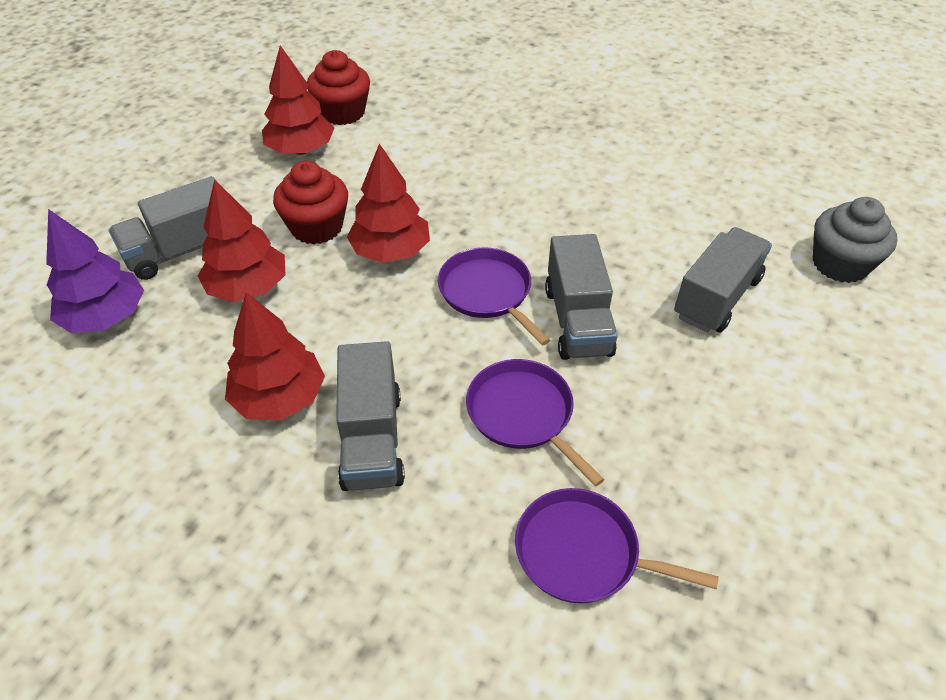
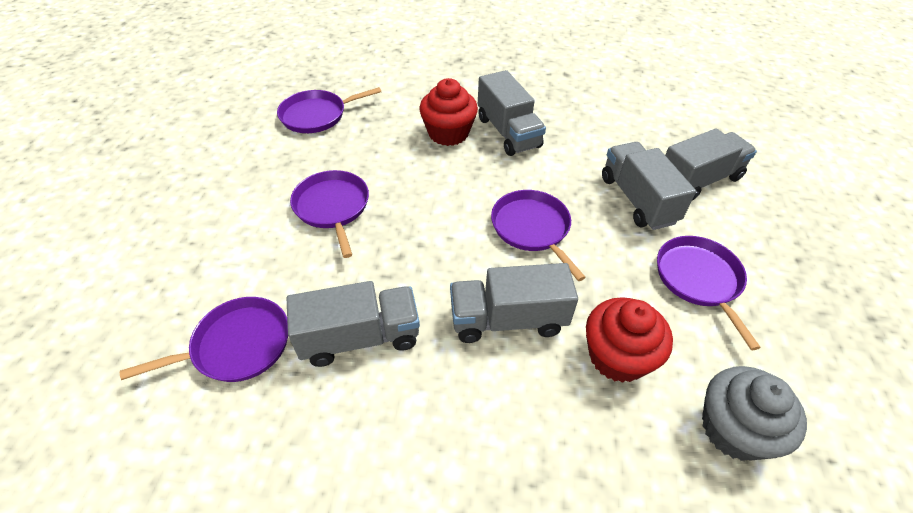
grey truck: 4 -> 5
purple pan: 3 -> 5
purple tree: 1 -> 0
red tree: 4 -> 0

